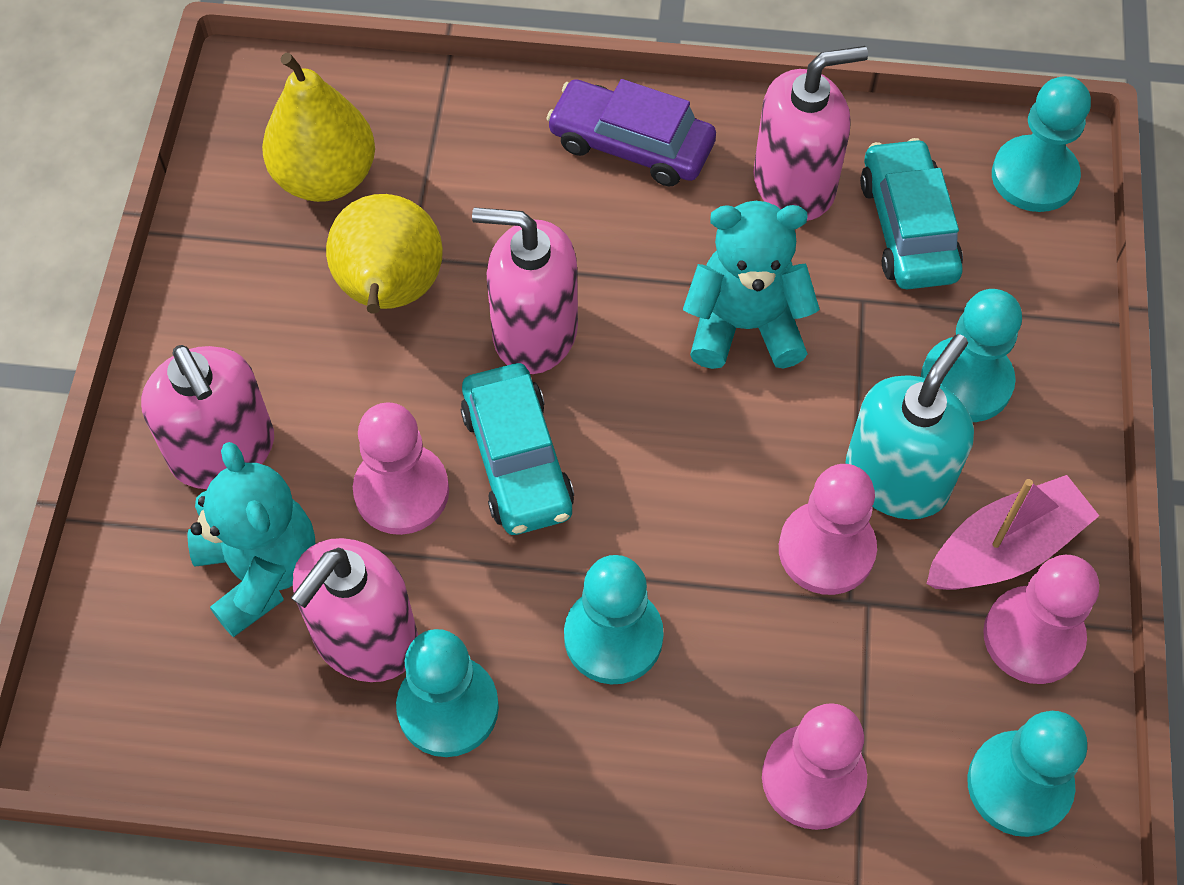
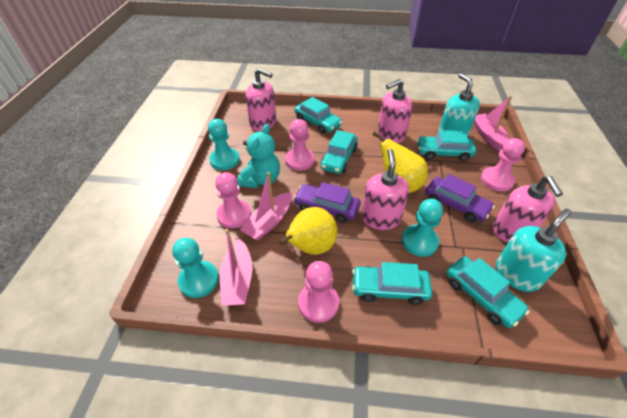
pink boat: 1 -> 3
purple car: 1 -> 2
turquoise car: 2 -> 5
turquoise pawn: 5 -> 3
turquoise soap dispenser: 1 -> 2
turquoise teddy bear: 2 -> 1

